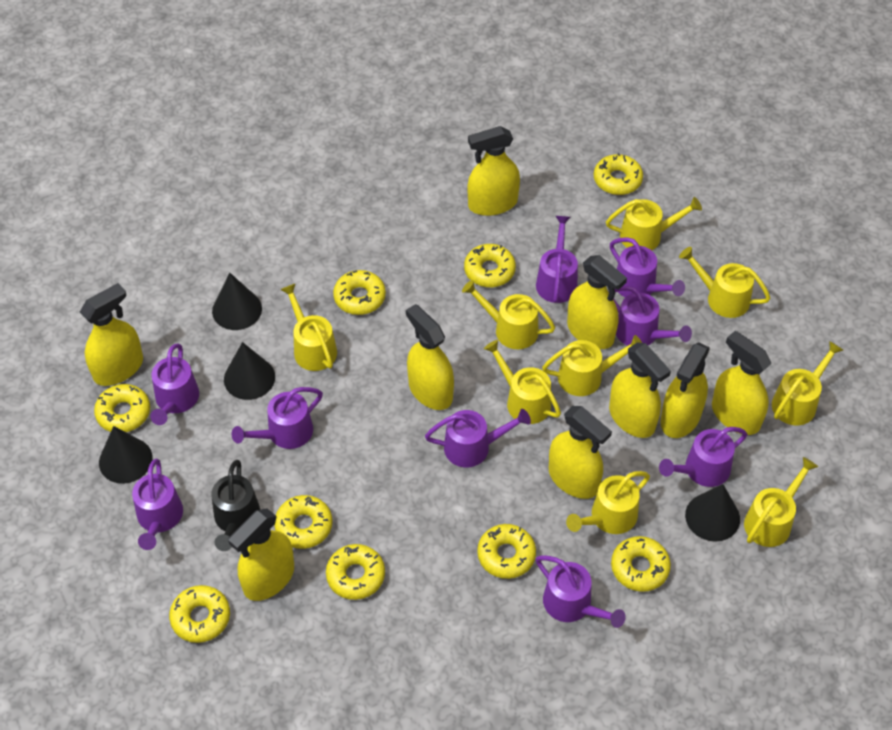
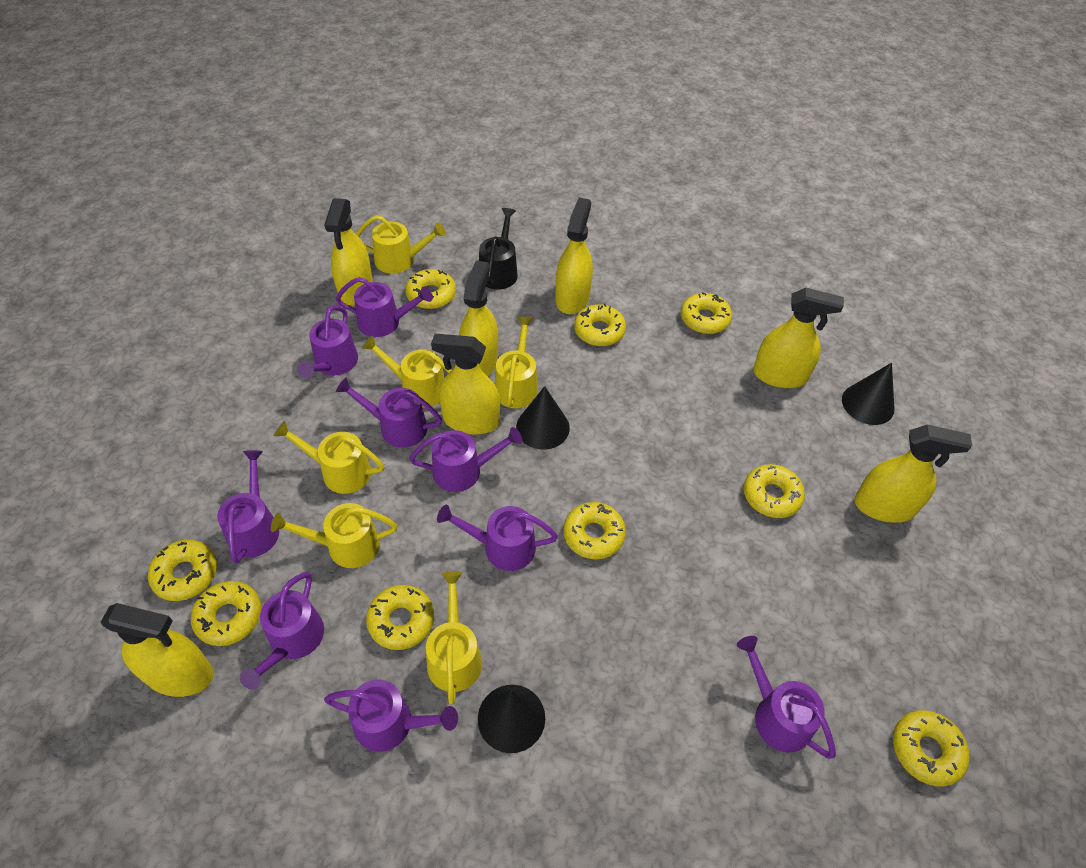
black cone: 4 -> 3
yellow spray bottle: 9 -> 7
yellow watering can: 9 -> 6

